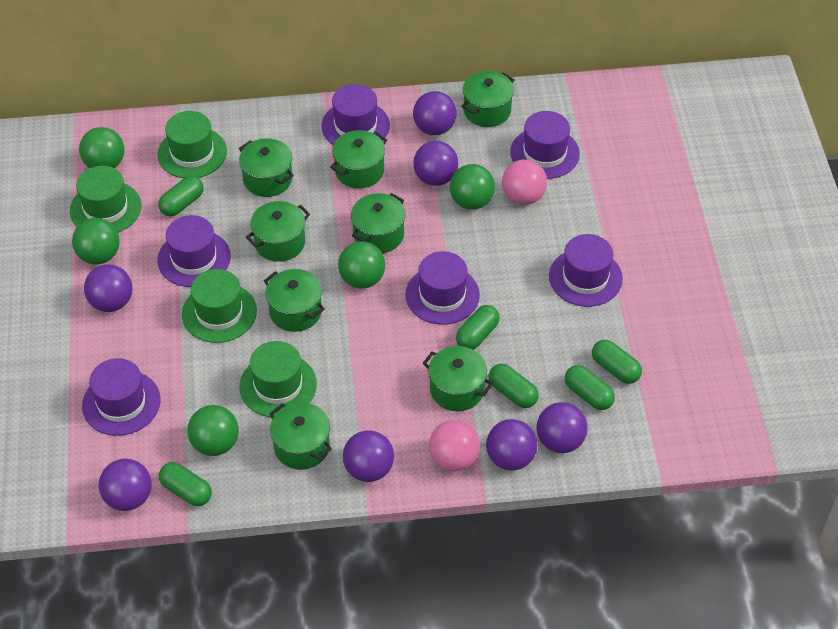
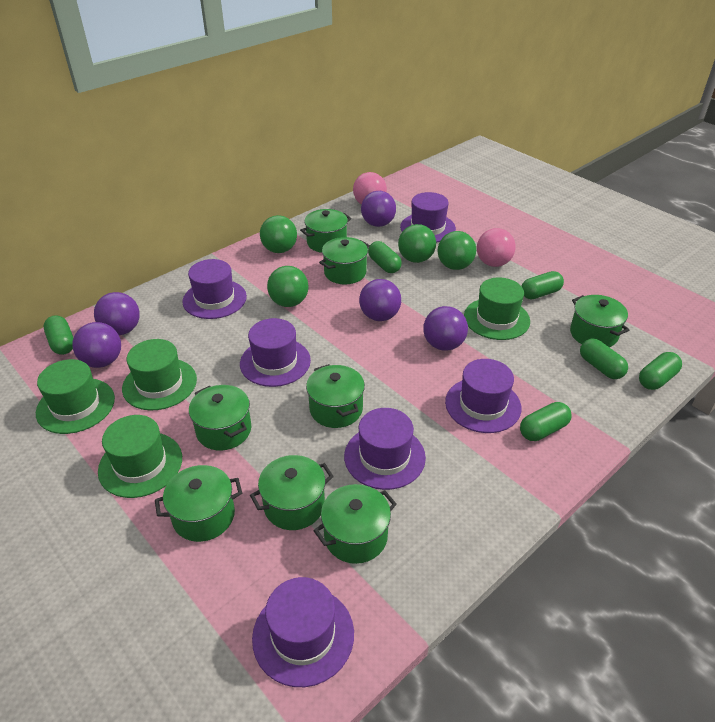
green ball: 5 -> 4
purple ball: 7 -> 5

